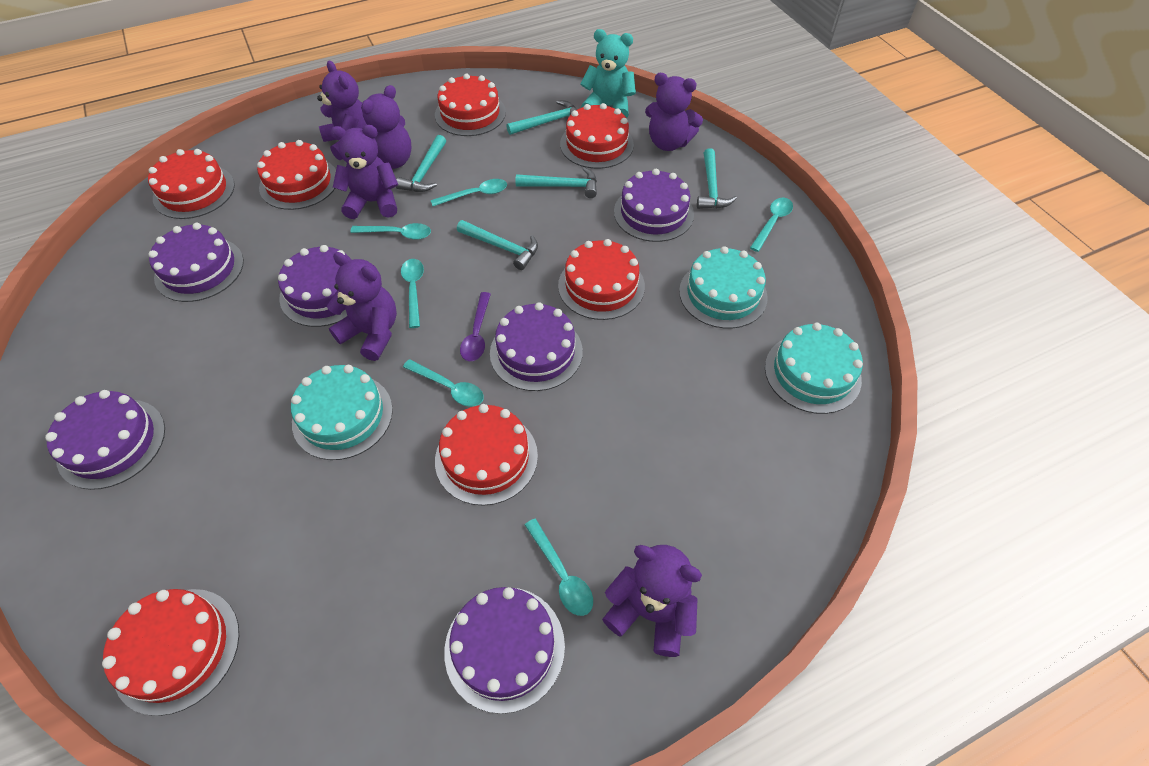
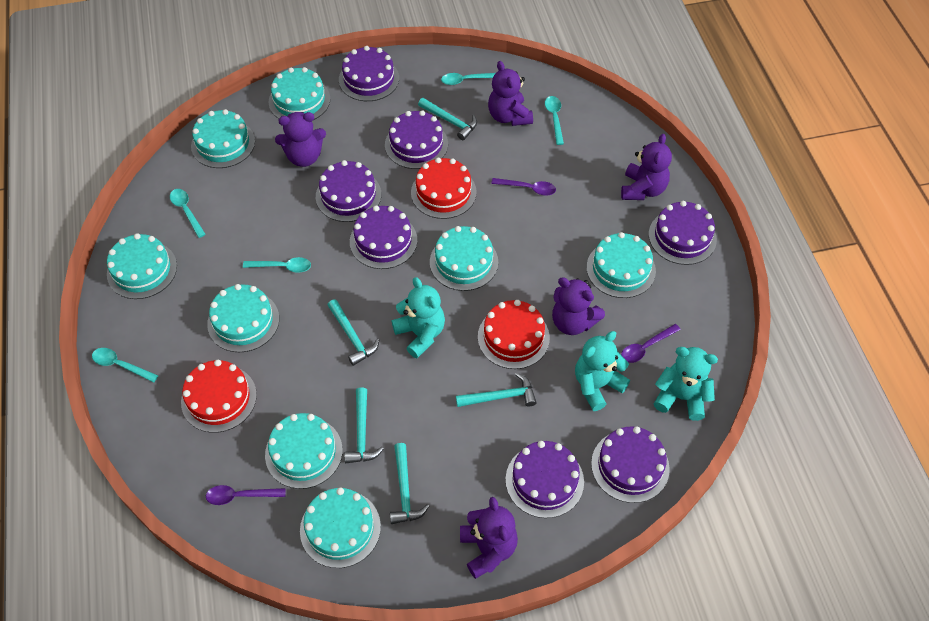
purple cake: 6 -> 7
purple spoon: 1 -> 3
purple teddy bear: 6 -> 5
red cake: 7 -> 3
turquoise cake: 3 -> 8
turquoise spoon: 6 -> 5
turquoise teddy bear: 1 -> 3

